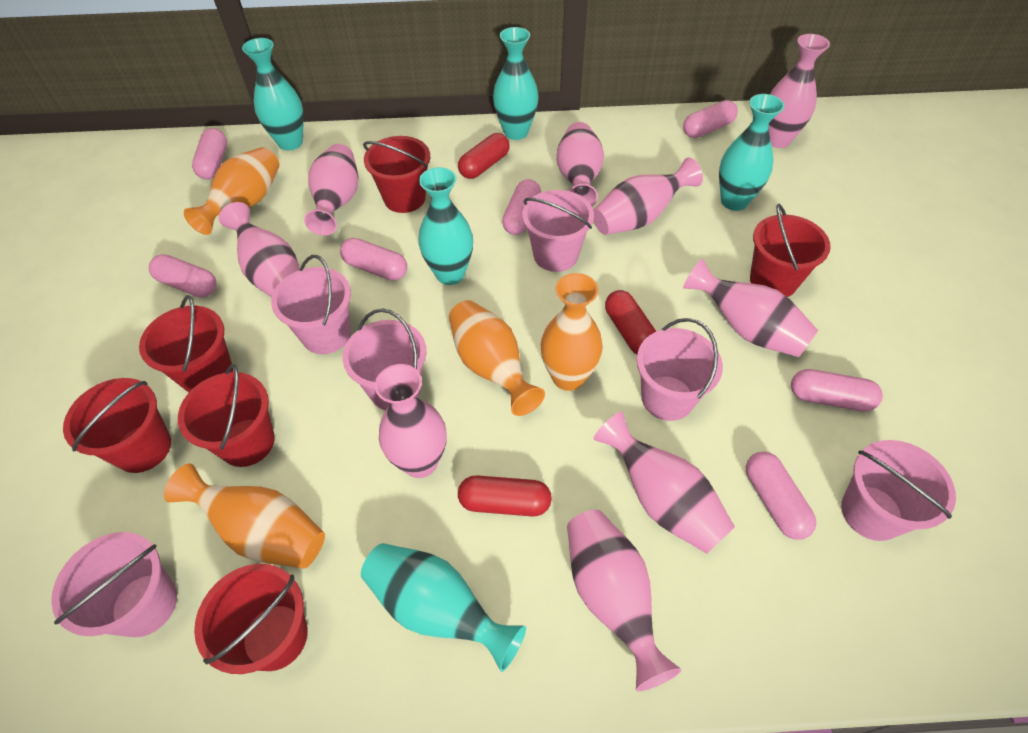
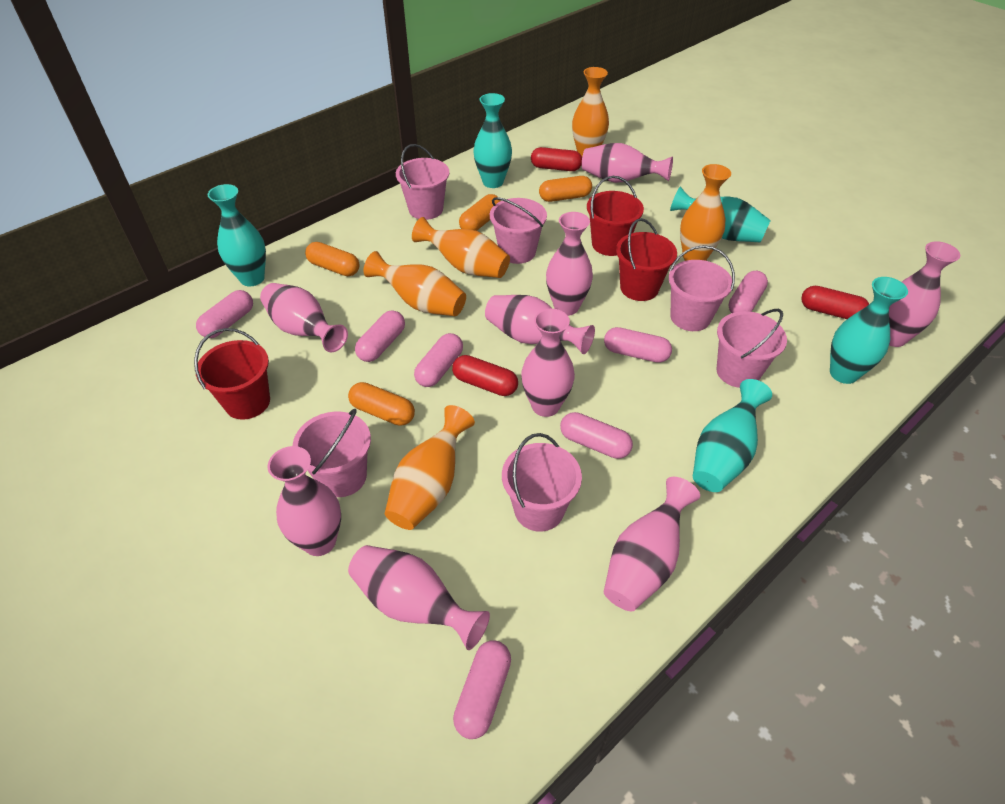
orange capsule: 0 -> 4
orange vase: 4 -> 5
red bucket: 6 -> 3

